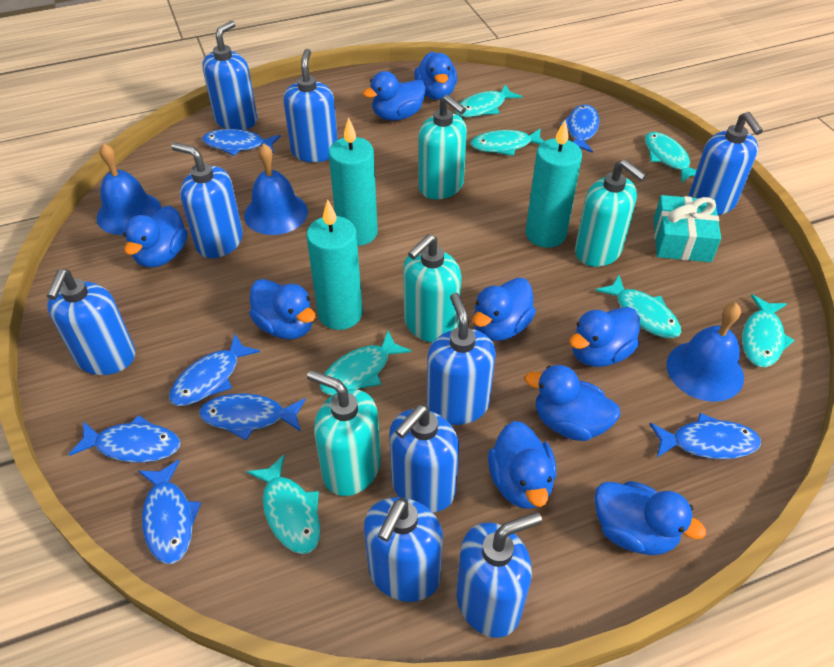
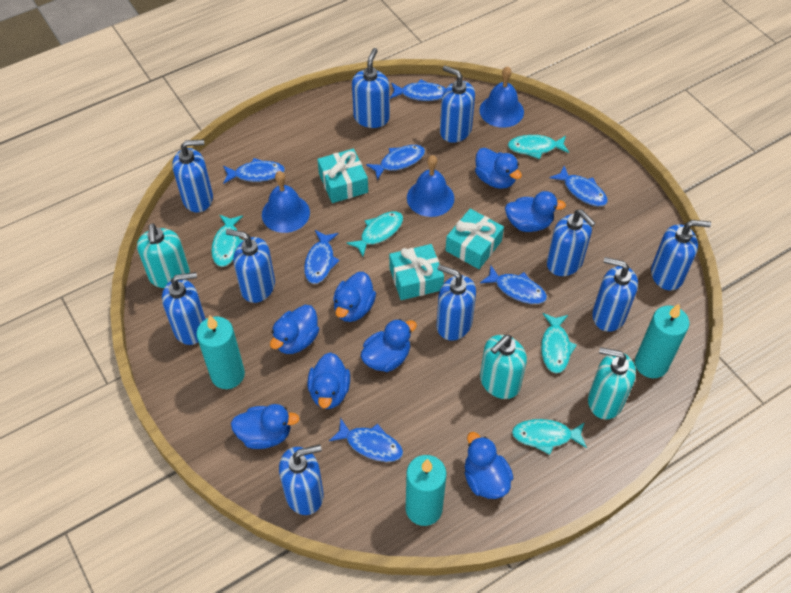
blue duck: 9 -> 8
blue soap dispenser: 9 -> 10
turquoise fish: 7 -> 5
turquoise gift: 1 -> 3
turquoise soap dispenser: 4 -> 3

